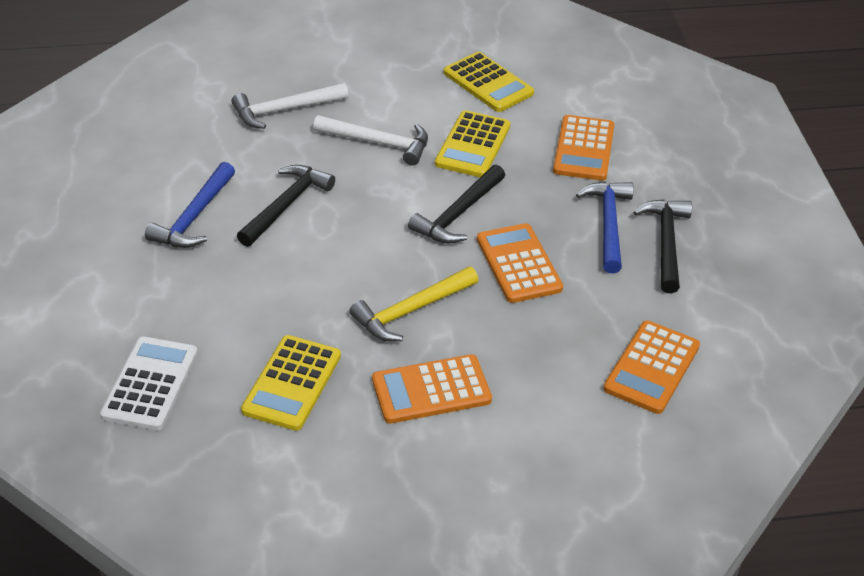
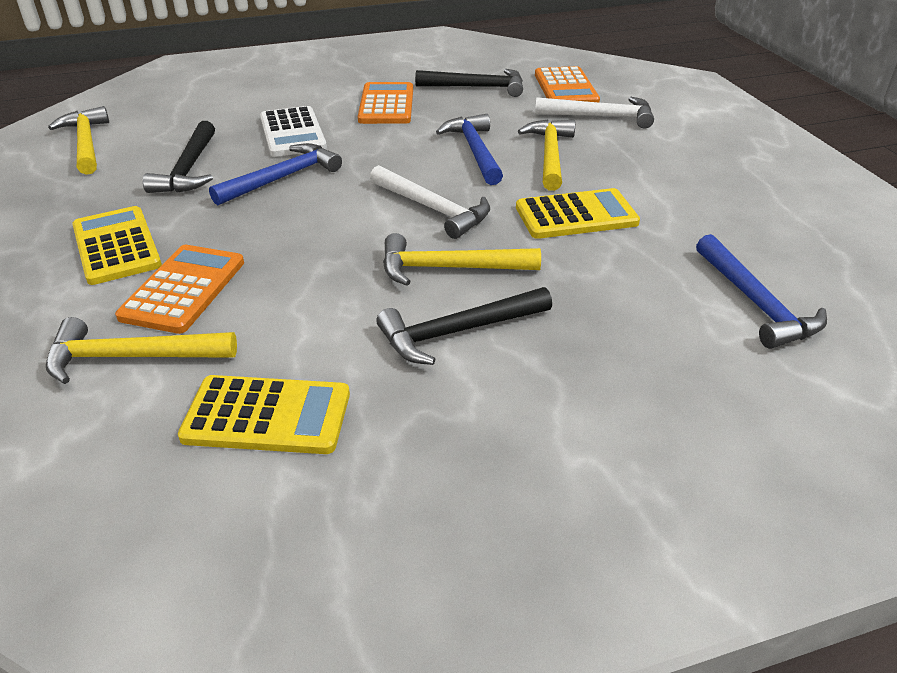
blue hammer: 2 -> 3
orange calculator: 4 -> 3
yellow hammer: 1 -> 4

